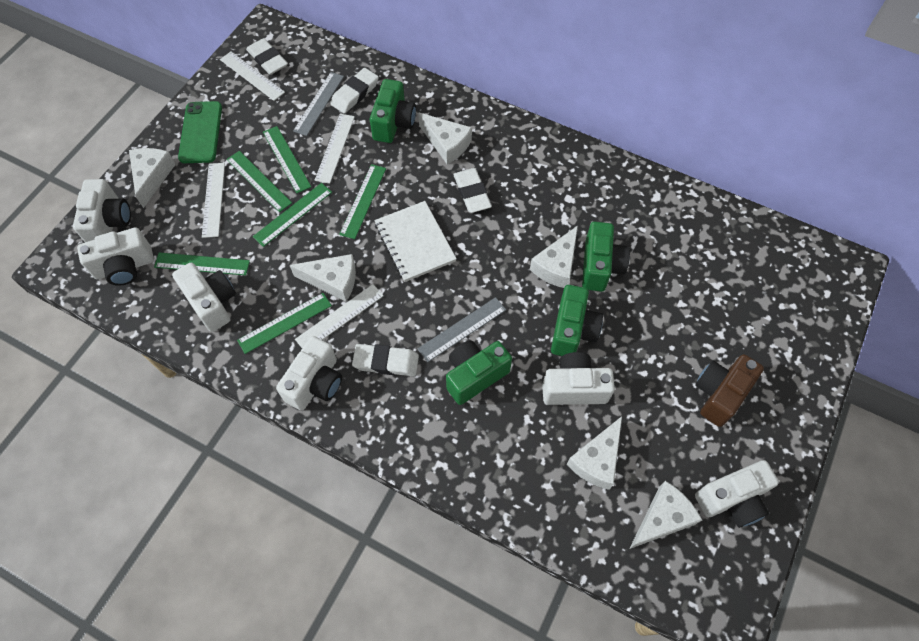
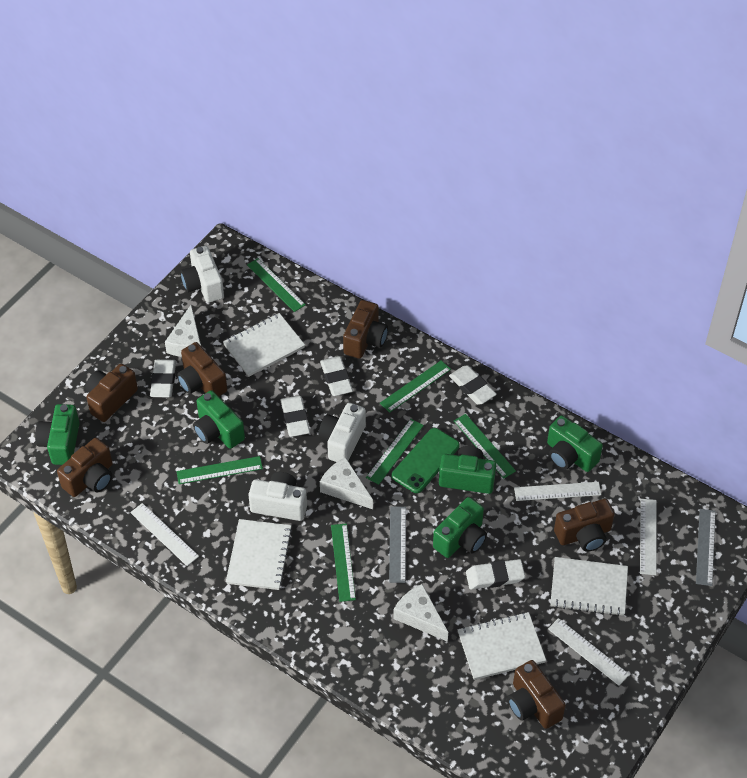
brown camera: 1 -> 6
green camera: 4 -> 5
white camera: 6 -> 3
white cheese: 6 -> 3
white eraser: 4 -> 5
white notebook: 1 -> 4

